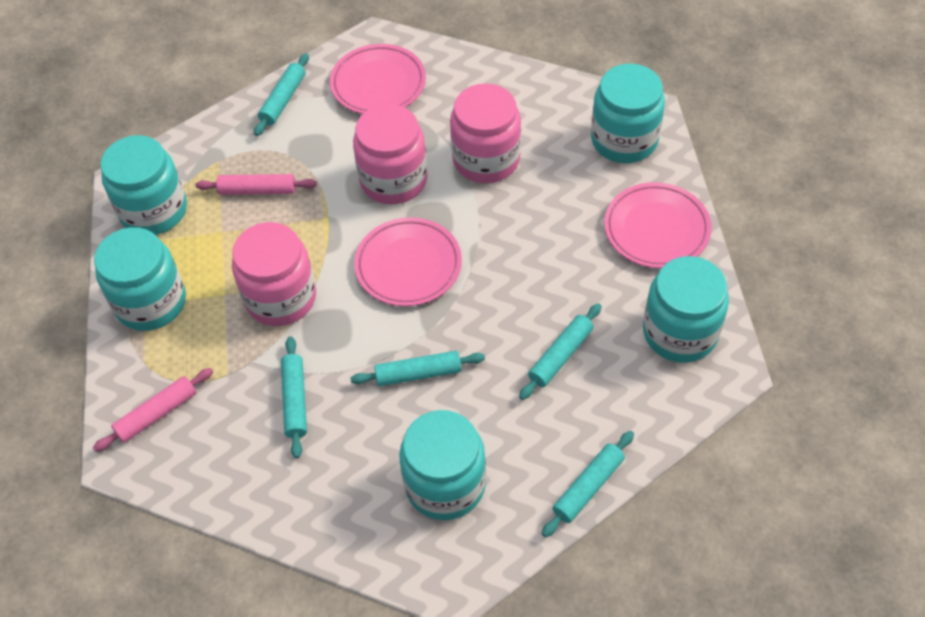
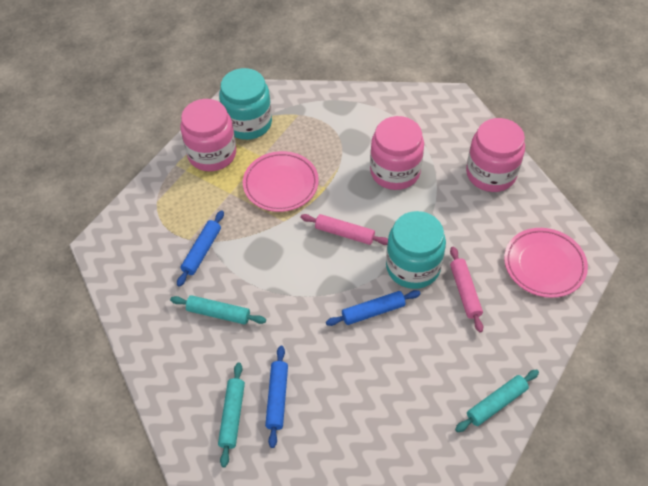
blue rolling pin: 0 -> 3
pink plate: 3 -> 2
turquoise jar: 5 -> 2
turquoise rolling pin: 5 -> 3

